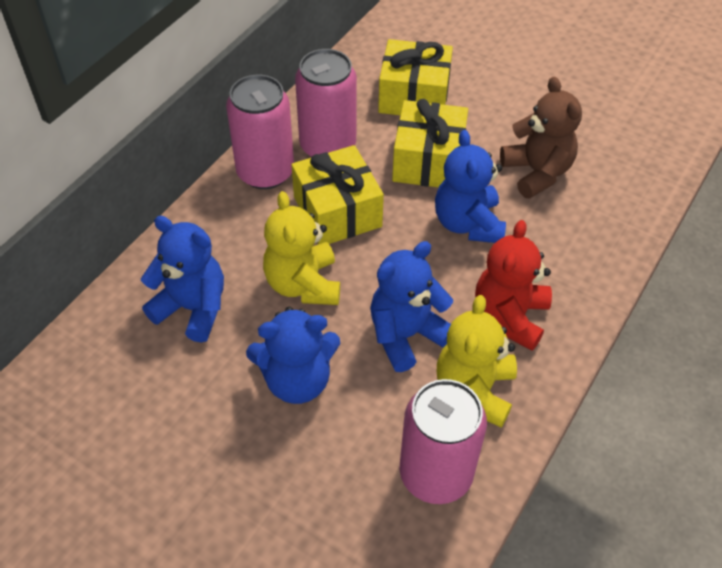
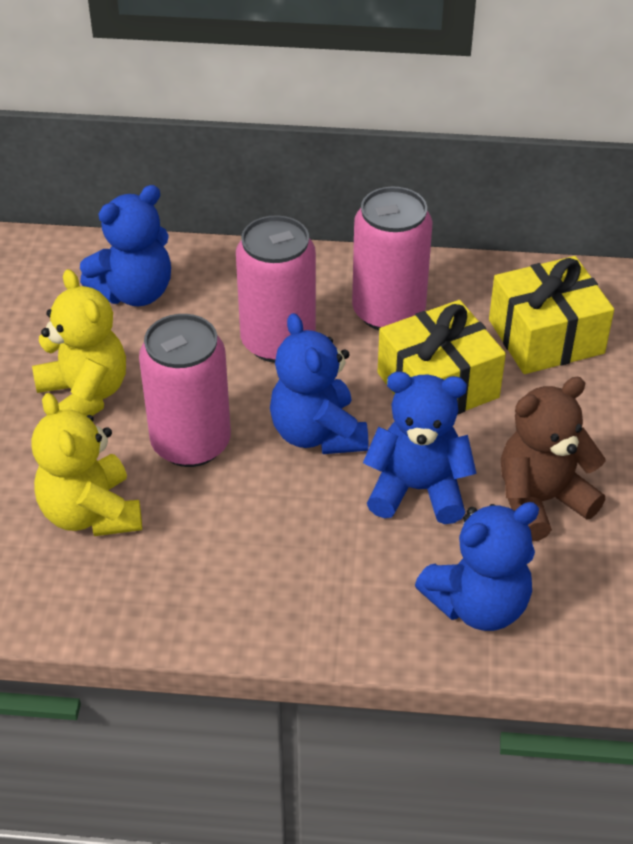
red teddy bear: 1 -> 0
yellow gift: 3 -> 2

